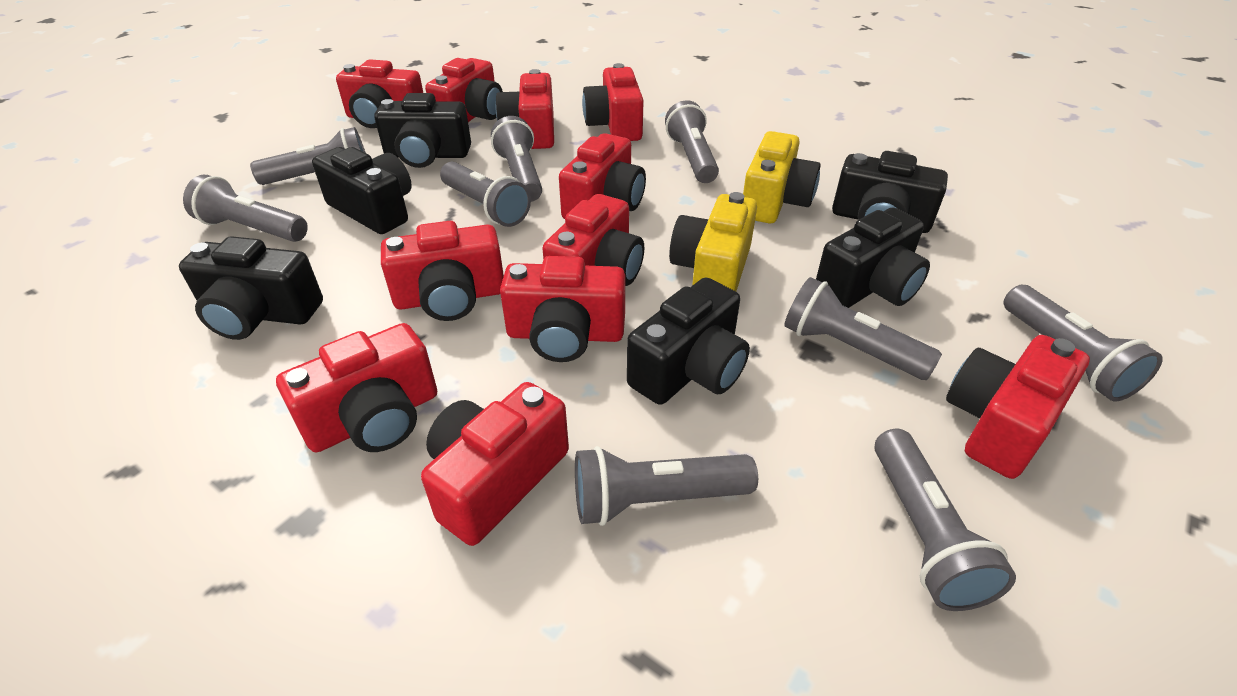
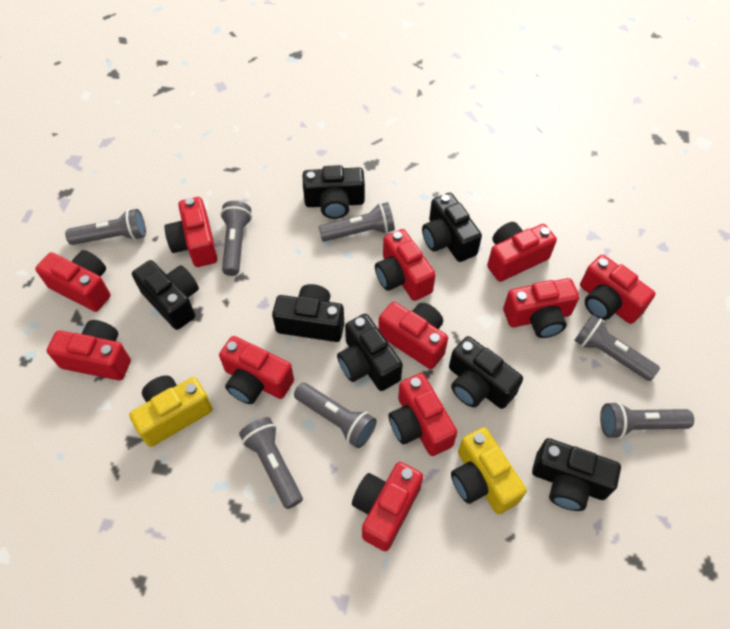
black camera: 6 -> 7
grey flashlight: 9 -> 7

